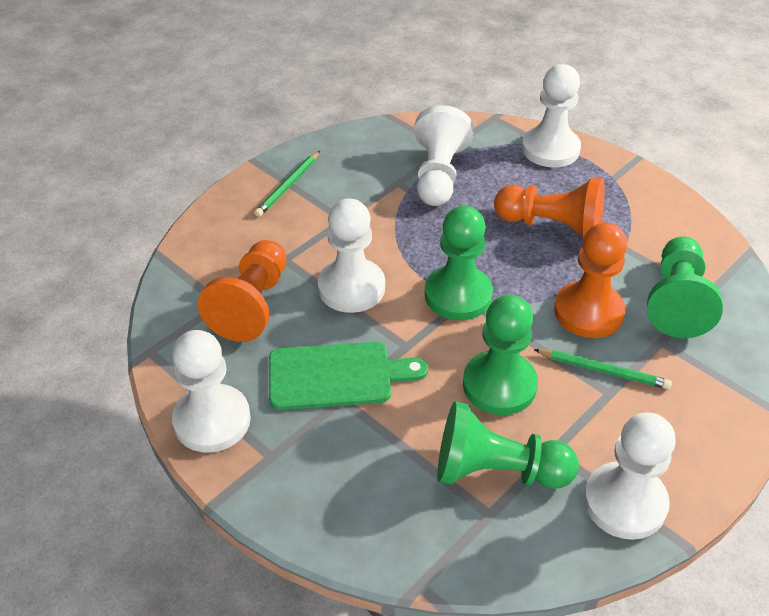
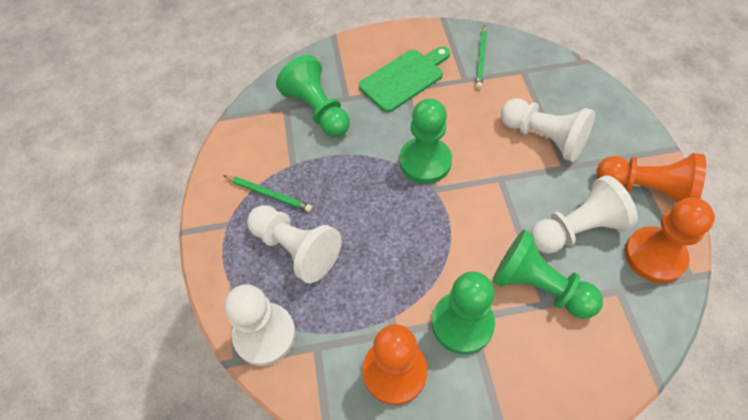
white pawn: 5 -> 4

